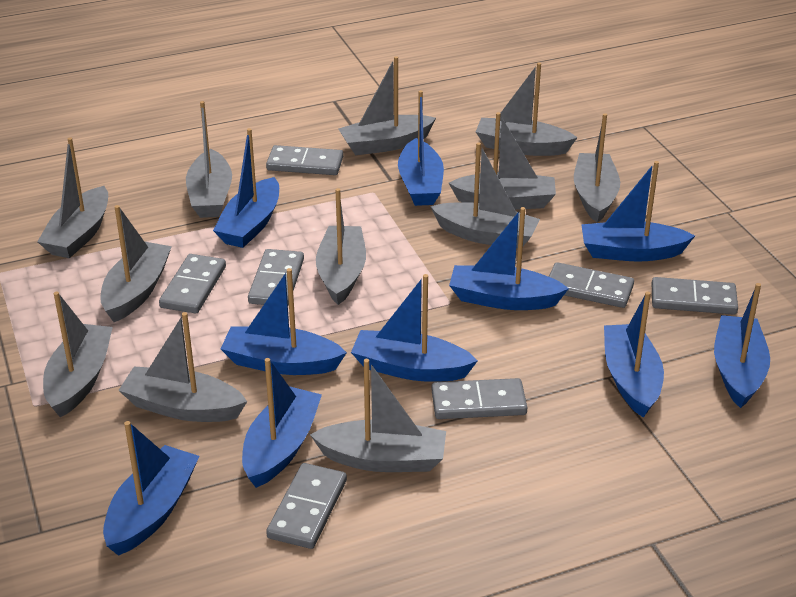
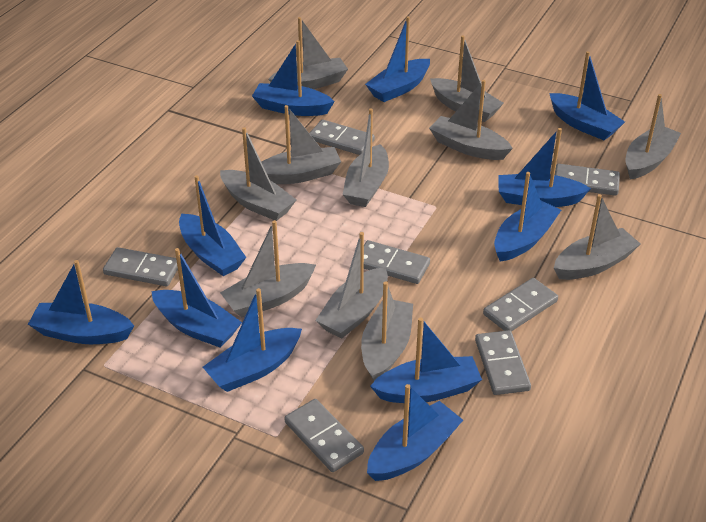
blue boat: 10 -> 11
grey boat: 12 -> 11

